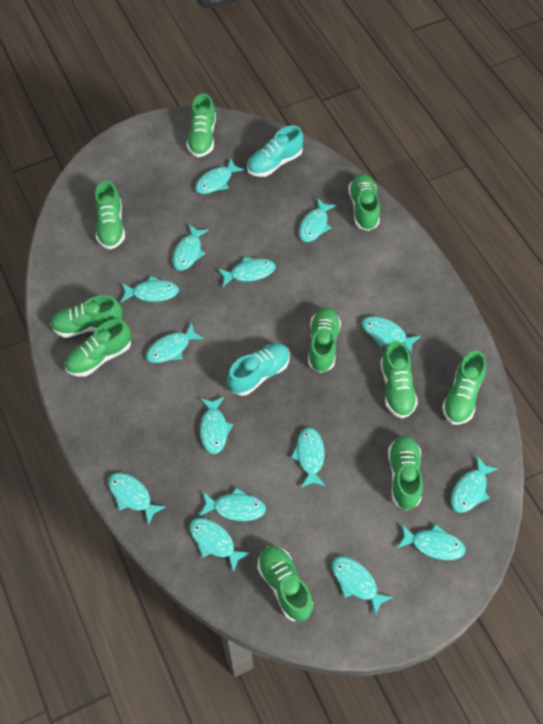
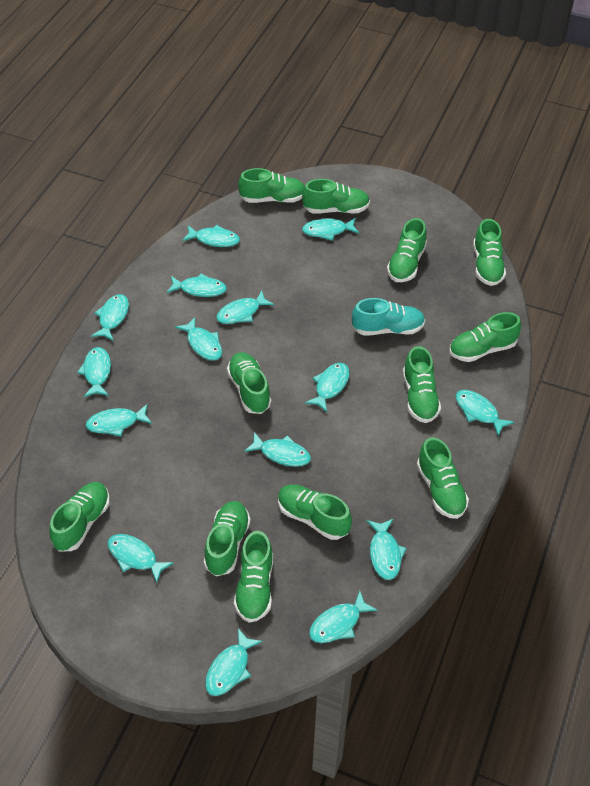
green shoe: 10 -> 12
turquoise shoe: 2 -> 1

